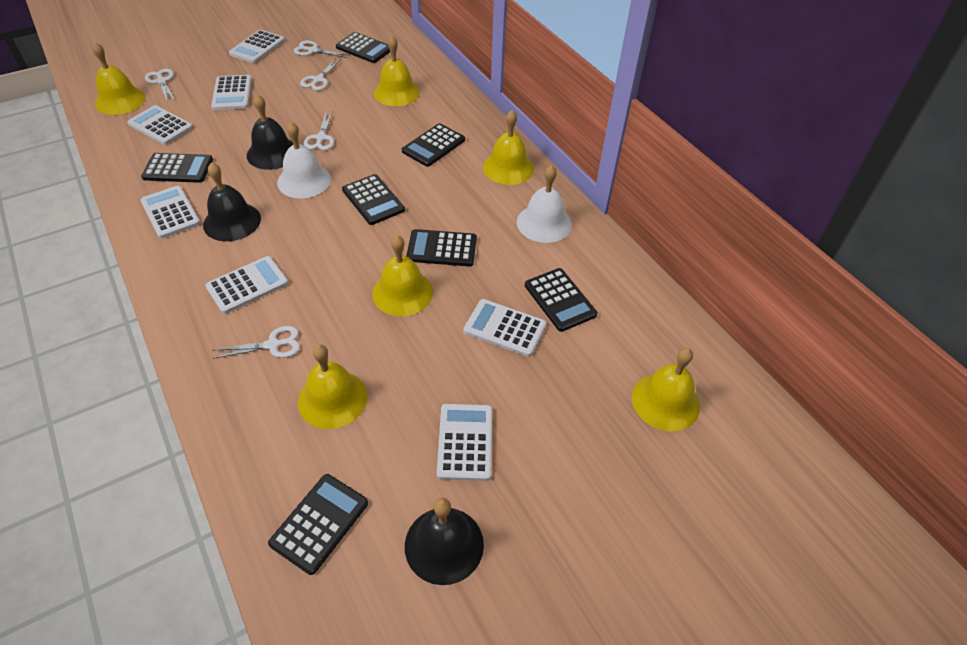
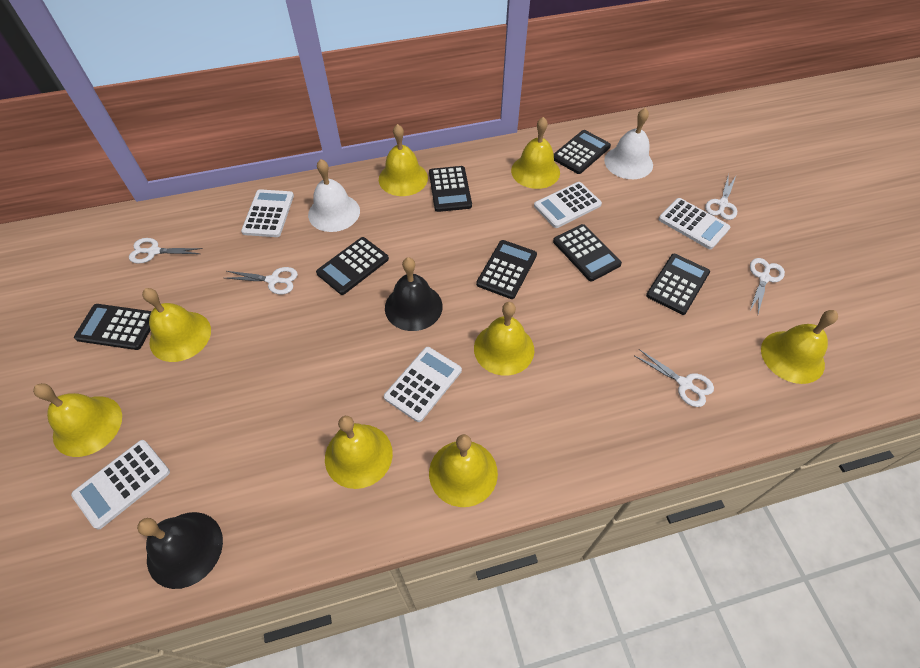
black bell: 3 -> 2
white calculator: 7 -> 5
yellow bell: 6 -> 8

